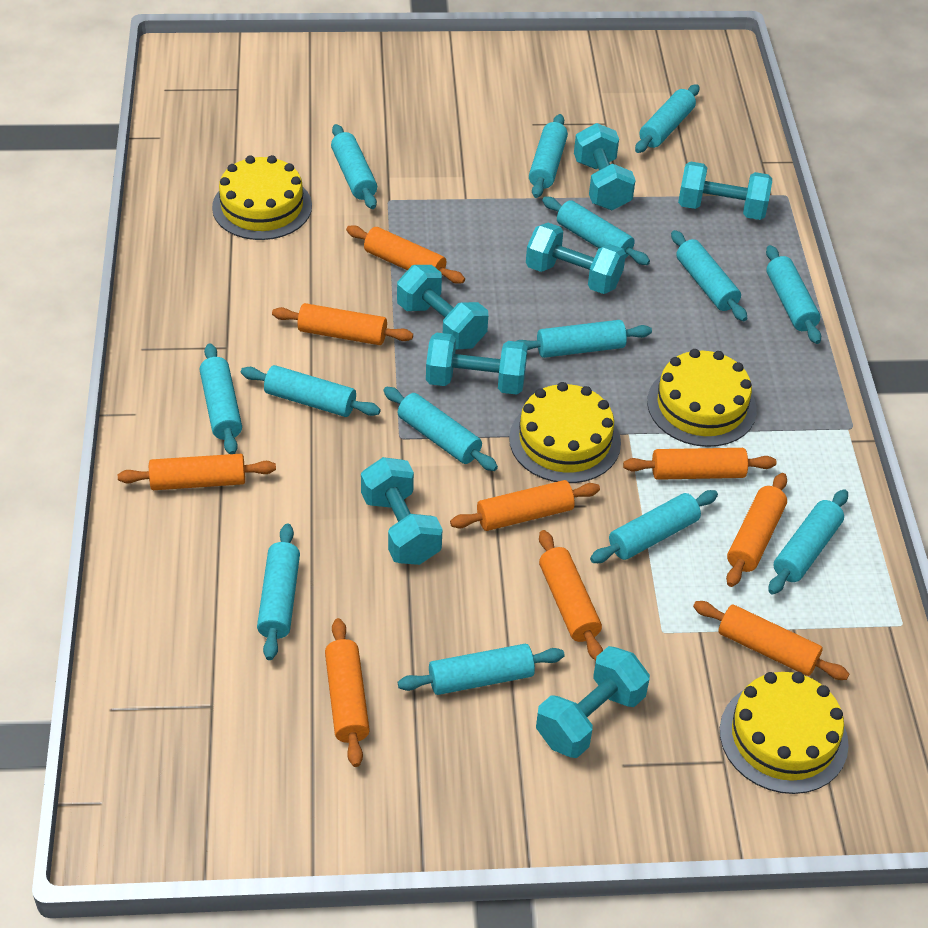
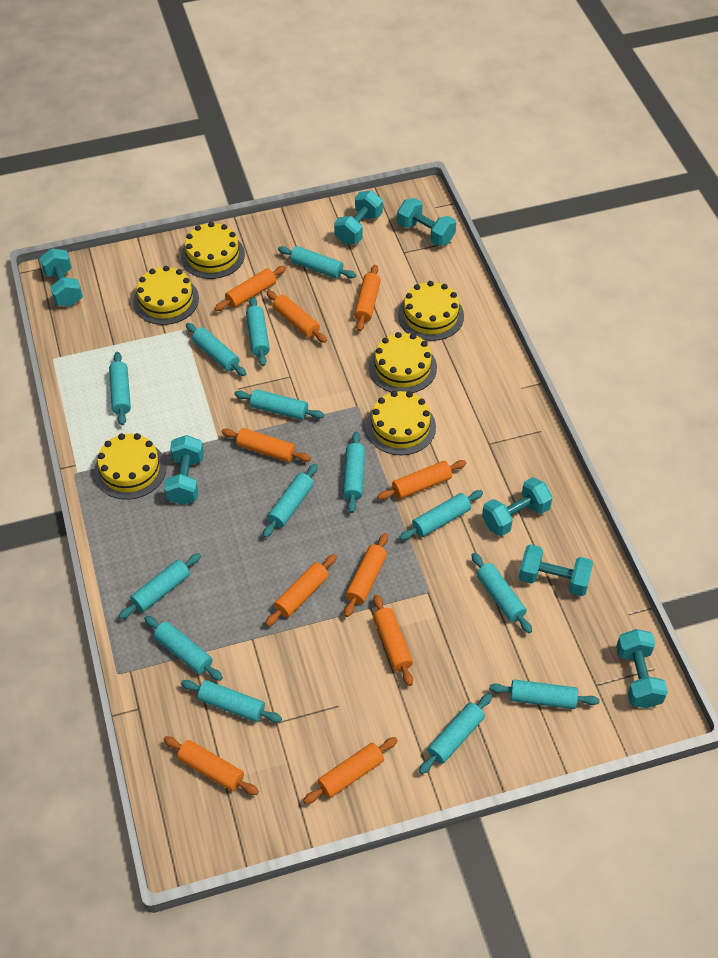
orange rolling pin: 9 -> 10
yellow cake: 4 -> 6

